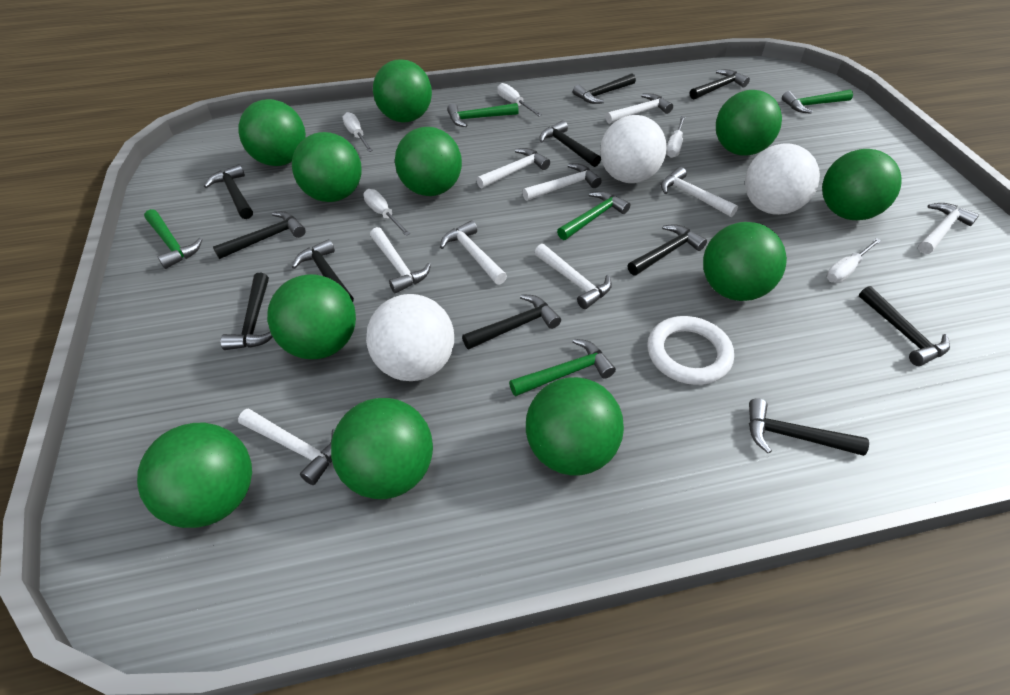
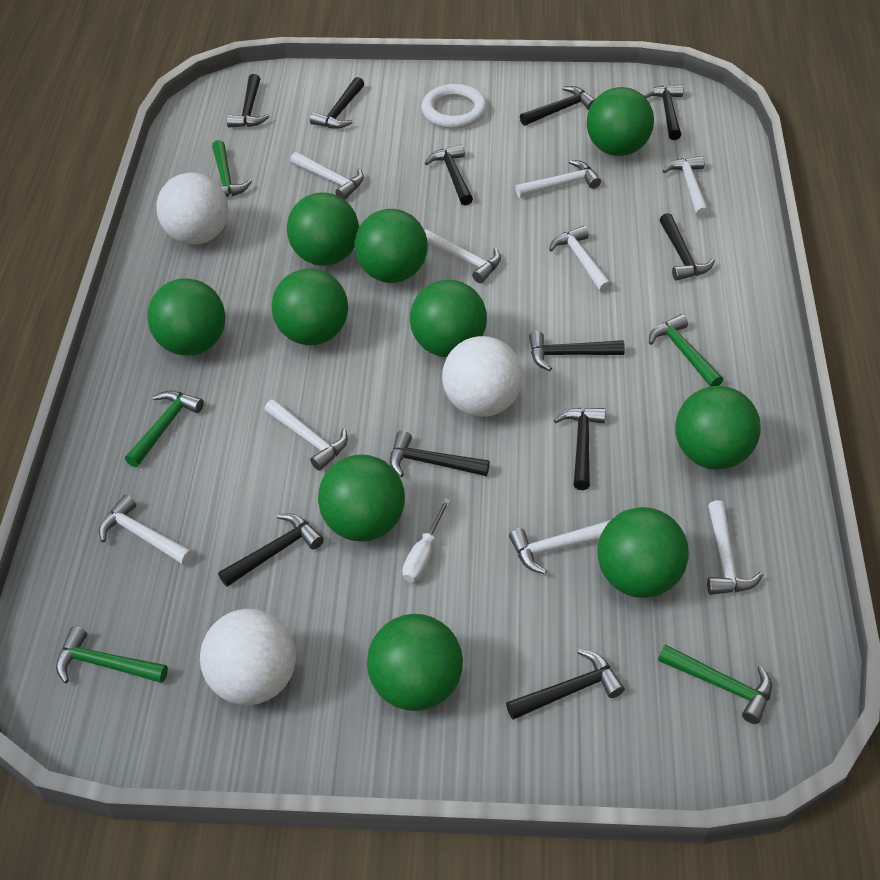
green ball: 11 -> 10
white screwdriver: 5 -> 1

